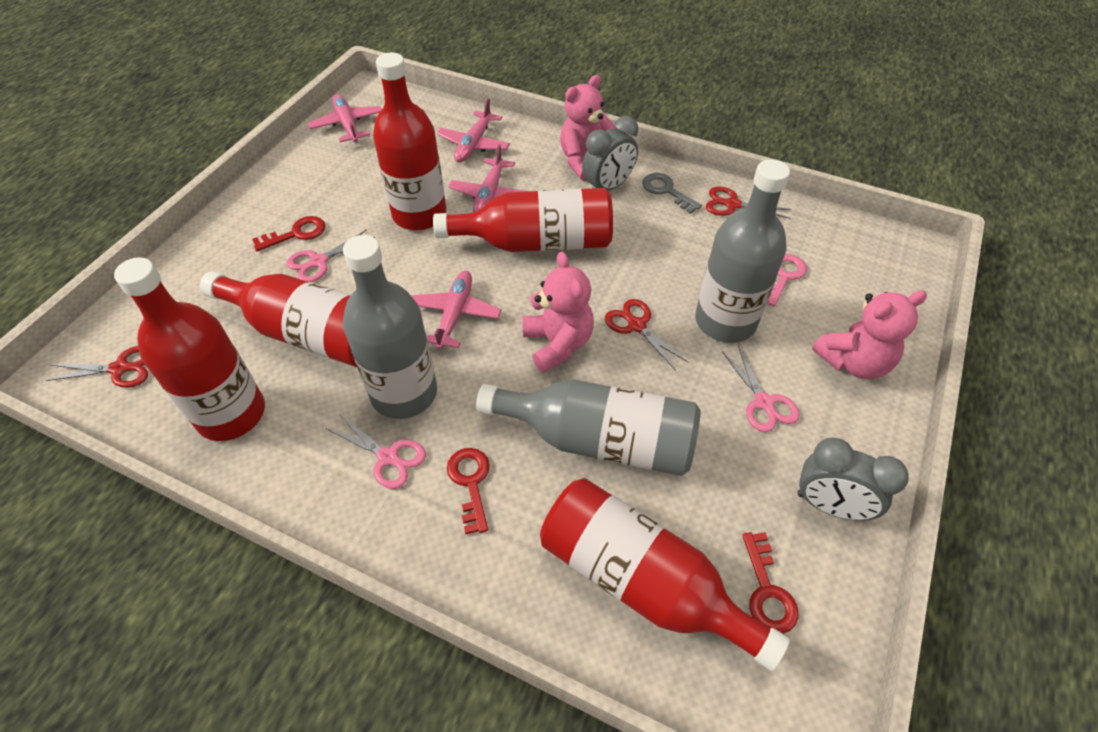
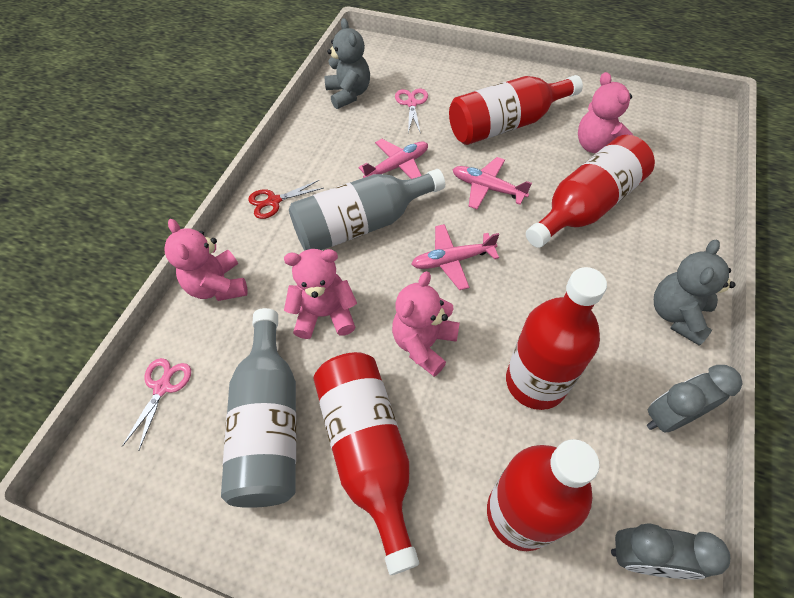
grey bottle: 3 -> 2
grey key: 1 -> 0
grey teddy bear: 0 -> 2
pink key: 1 -> 0
pink plane: 4 -> 3
pink scissors: 3 -> 2
pink teddy bear: 3 -> 4
red key: 3 -> 0
red scissors: 3 -> 1

